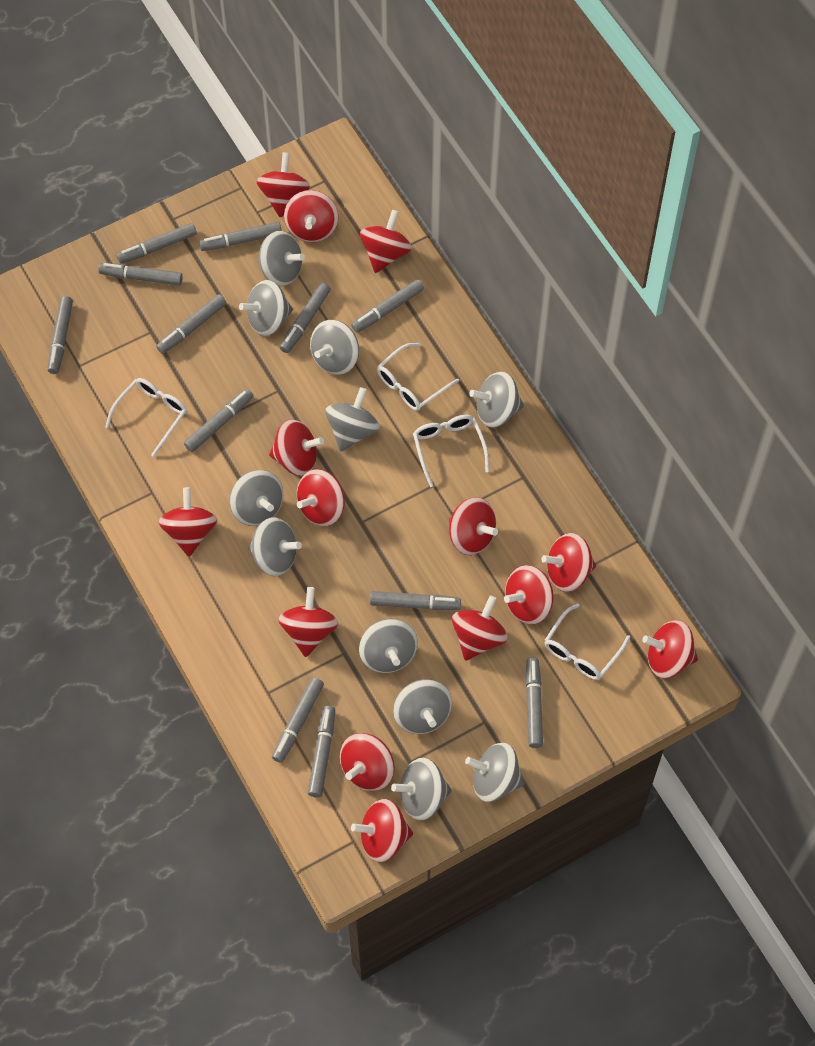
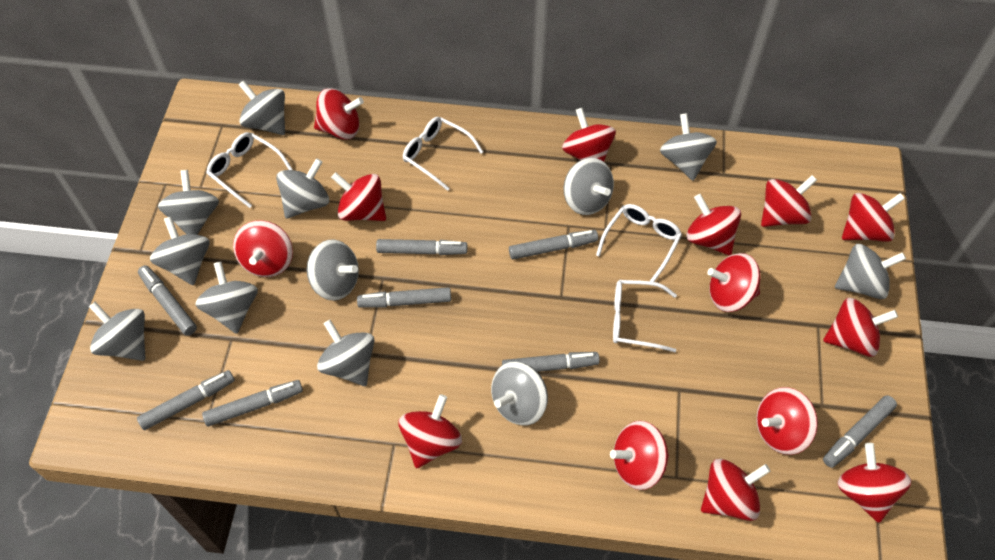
grey marker: 12 -> 8
grey spinning top: 11 -> 12

